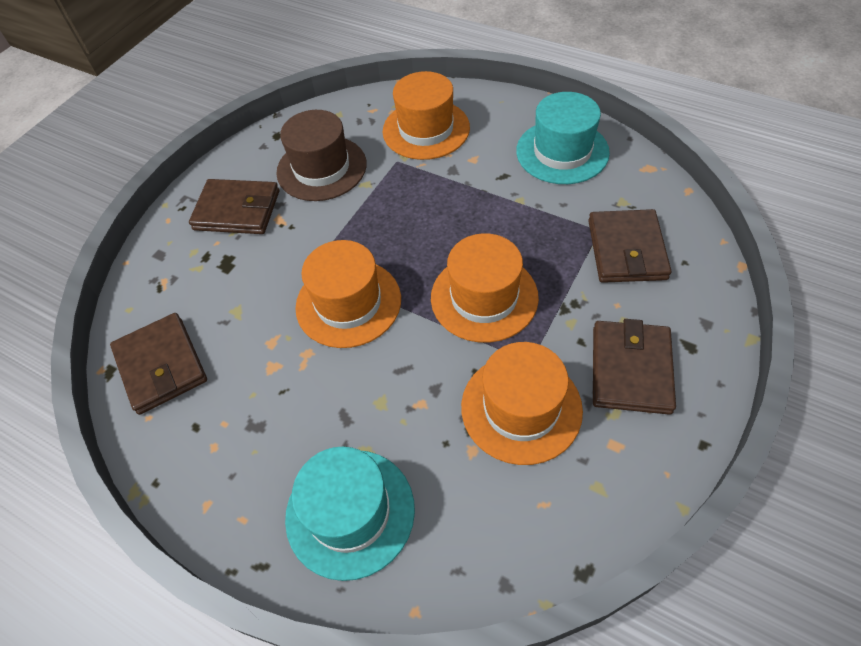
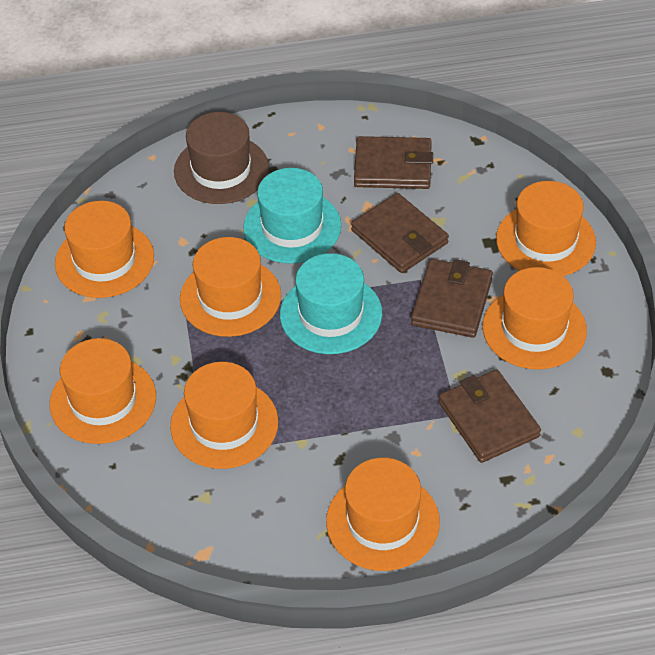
orange hat: 4 -> 7

